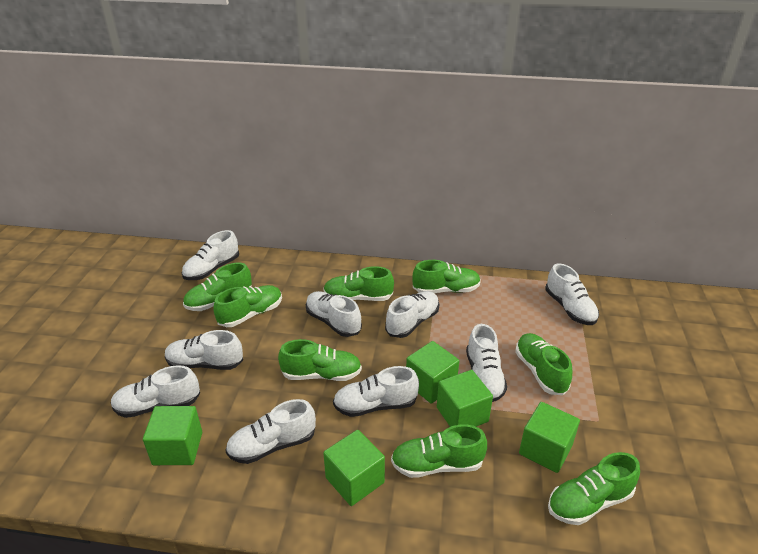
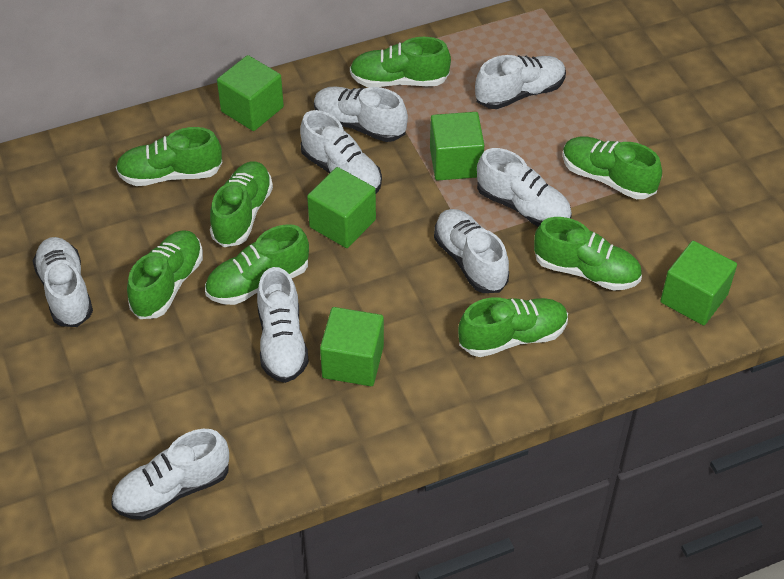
white shoe: 9 -> 8

